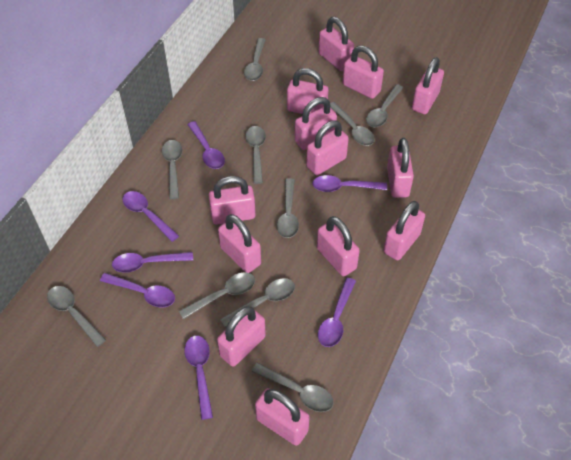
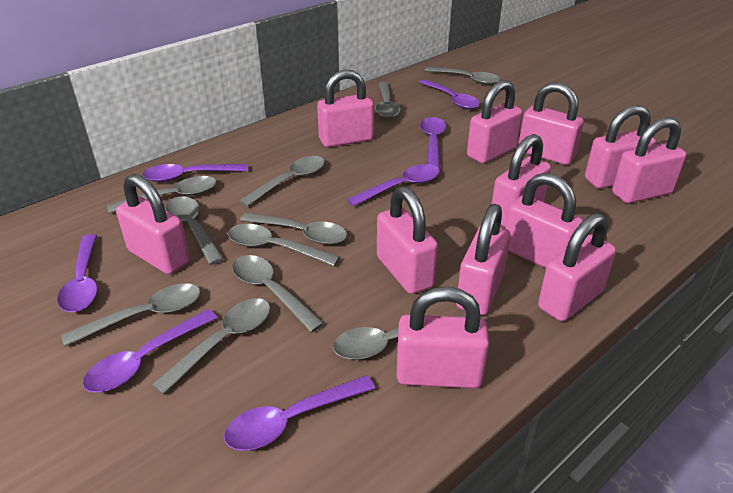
grey spoon: 10 -> 11
pink padlock: 13 -> 12

